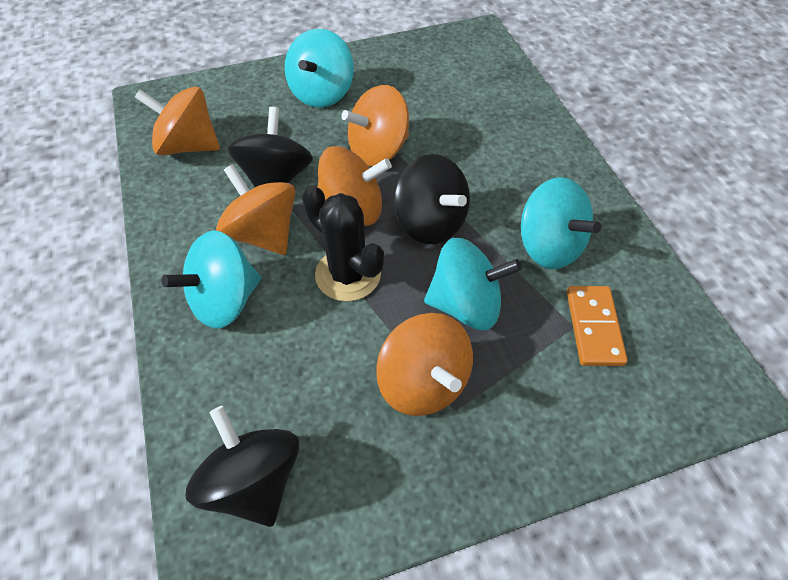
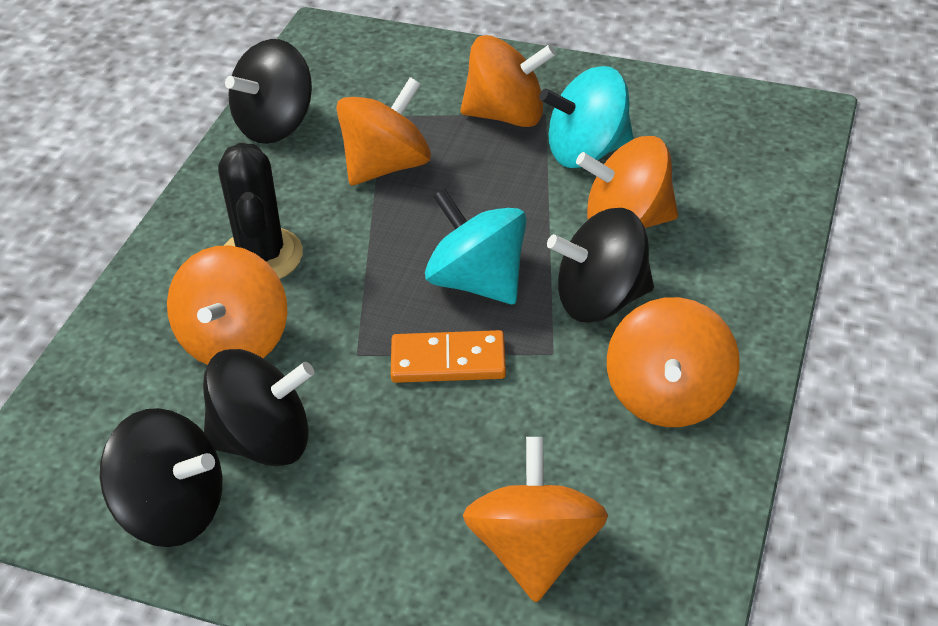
black spinning top: 3 -> 4
orange spinning top: 5 -> 6
turquoise spinning top: 4 -> 2

